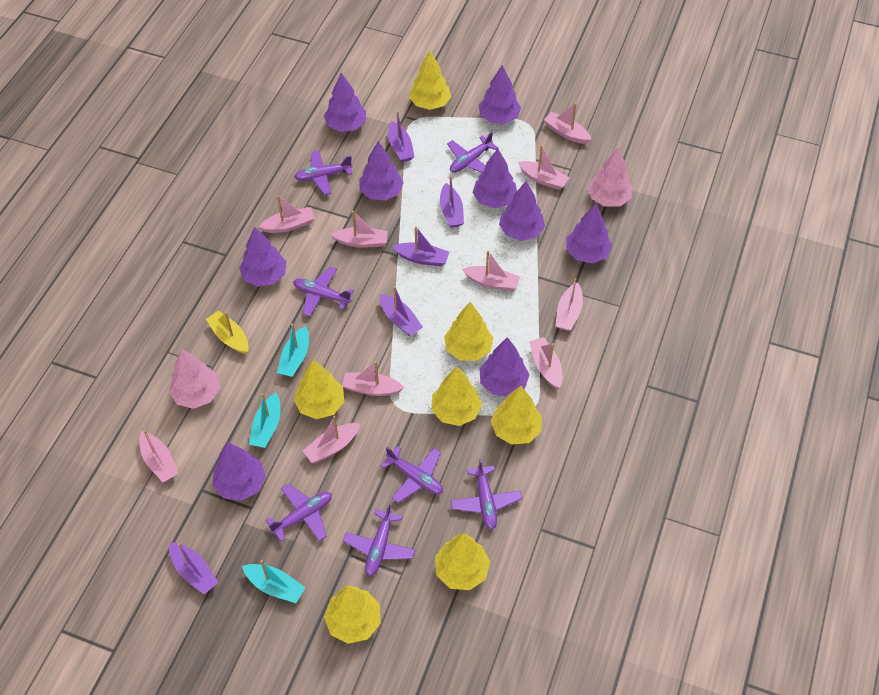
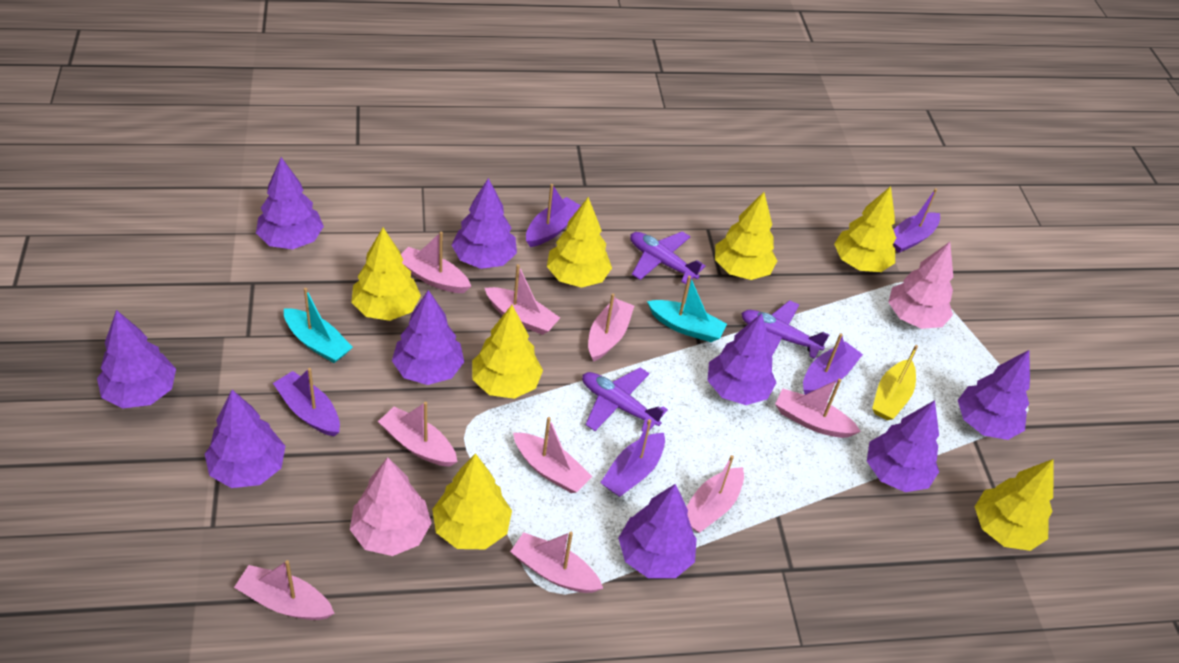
pink boat: 10 -> 9
purple plane: 7 -> 3
turquoise boat: 3 -> 2

